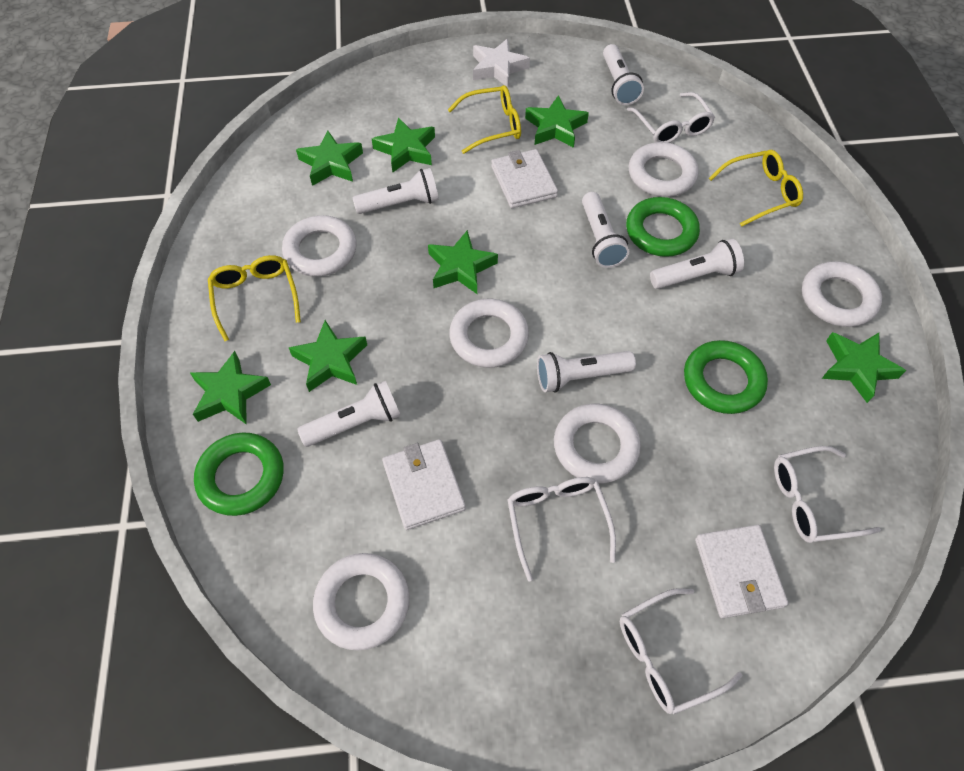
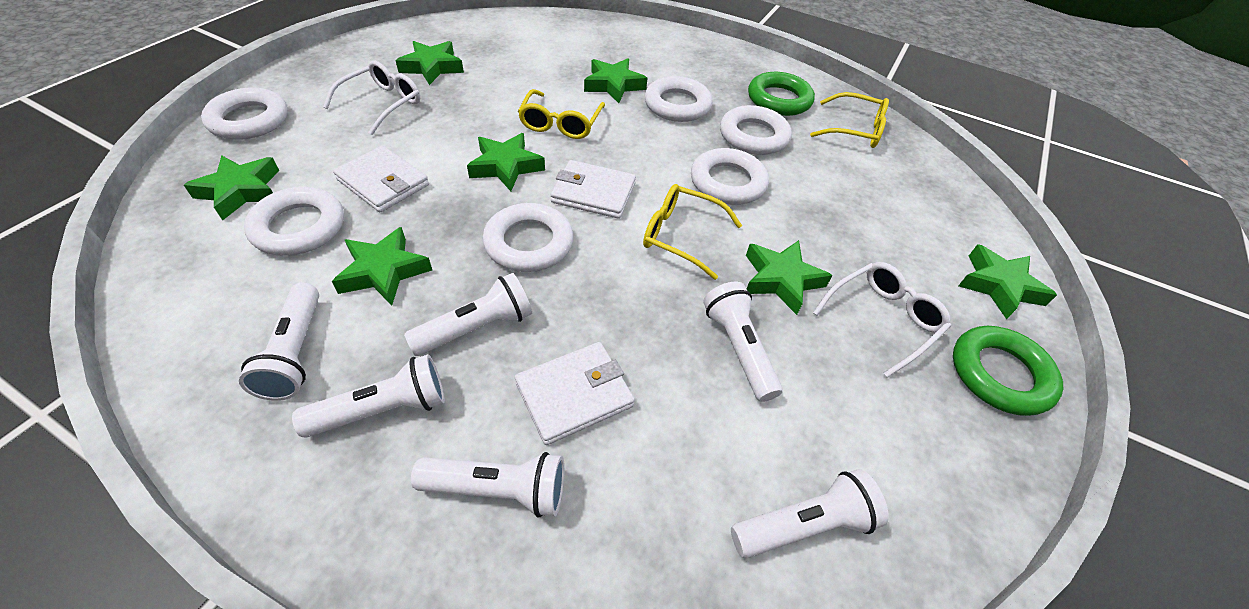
green ring: 3 -> 2
white glasses: 4 -> 2
white star: 1 -> 0

